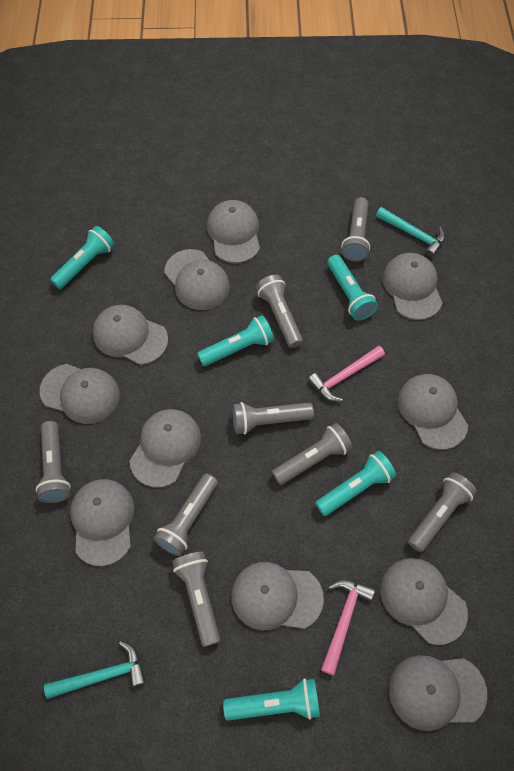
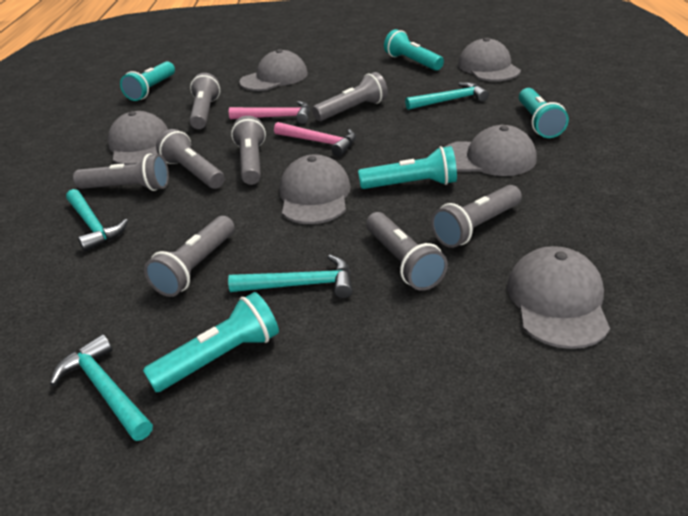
grey cap: 11 -> 6
turquoise hammer: 2 -> 4

